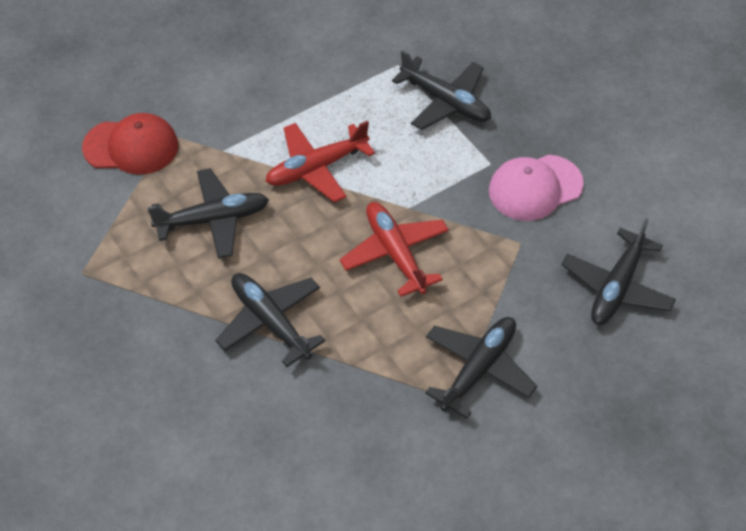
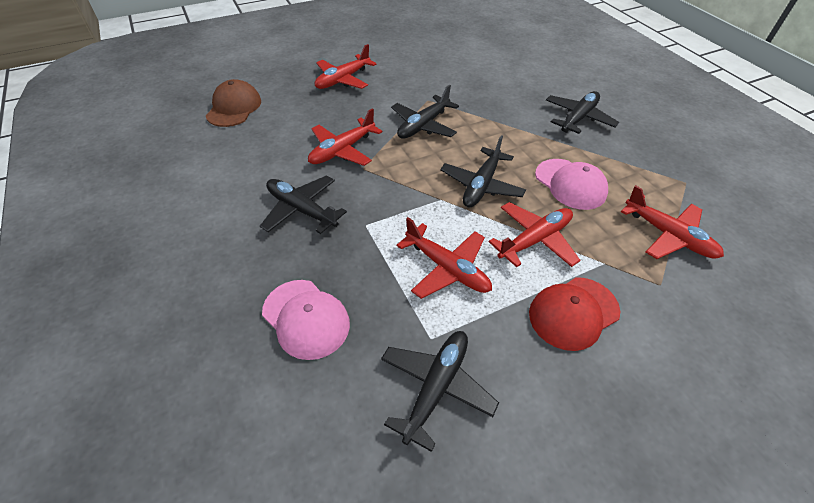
brown cap: 0 -> 1
pink cap: 1 -> 2
red plane: 2 -> 5

